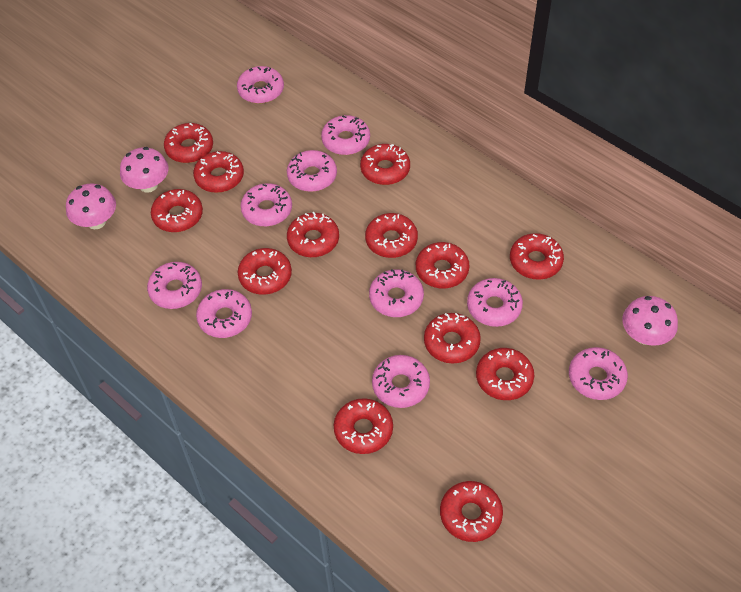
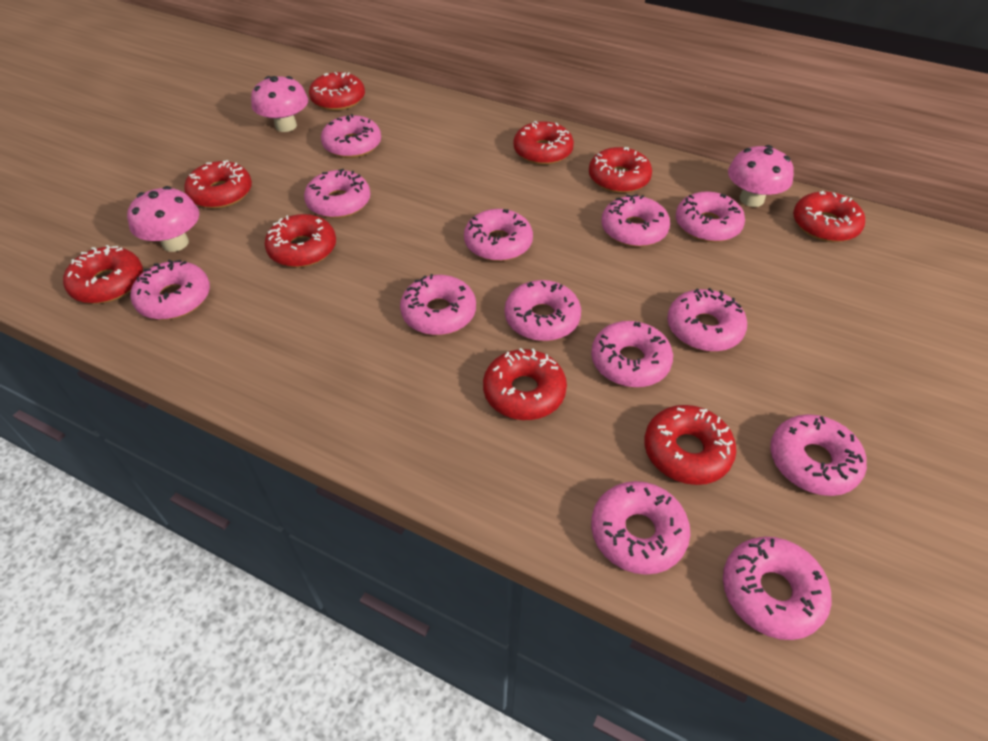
pink donut: 10 -> 13
red donut: 13 -> 9

